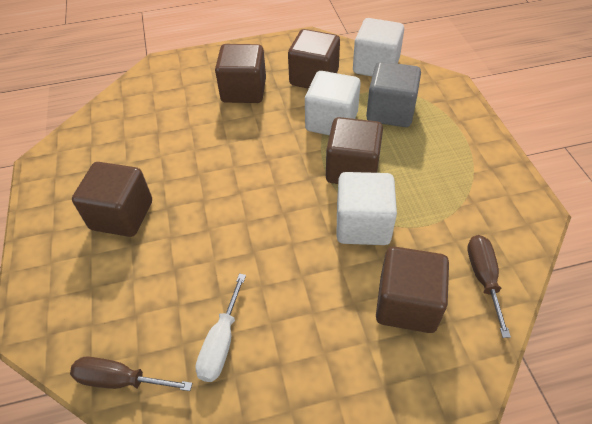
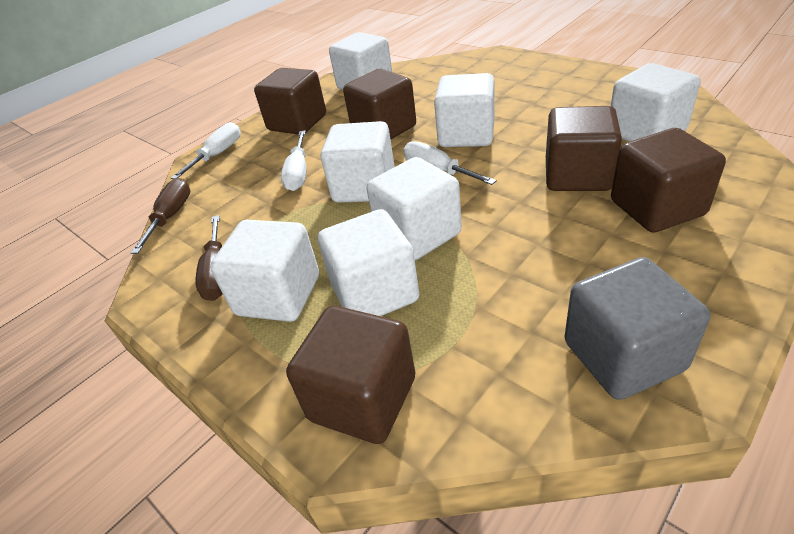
white cube: 3 -> 7
white screwdriver: 1 -> 3

